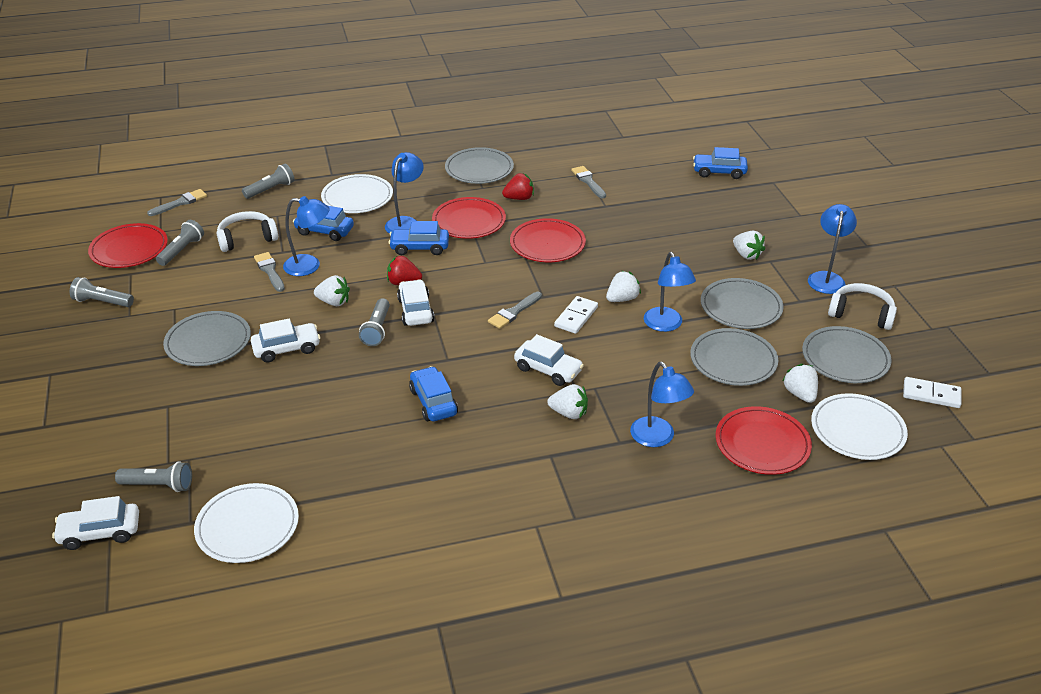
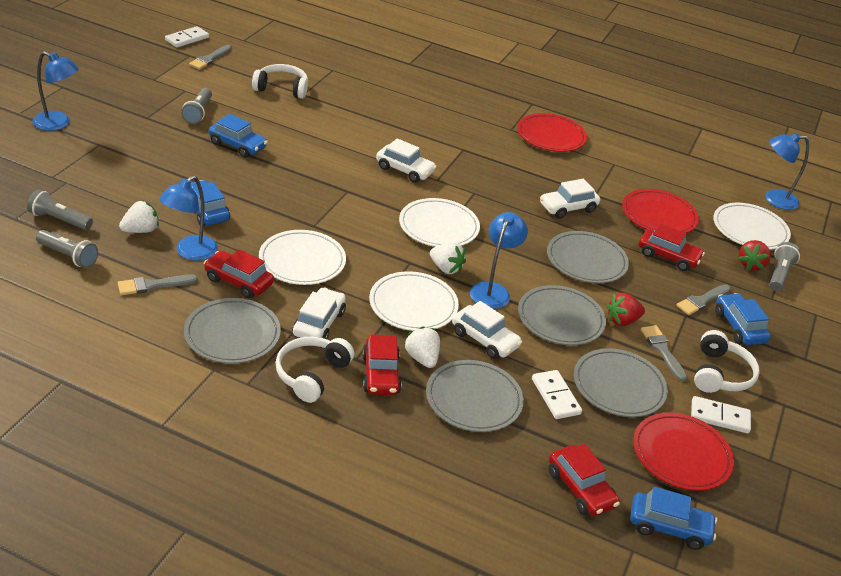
blue lamp: 5 -> 4
grey flashlight: 5 -> 4
red car: 0 -> 4
red plate: 4 -> 3
white domino: 2 -> 3
white headphones: 2 -> 3
white plate: 3 -> 4
white strawberry: 5 -> 3

